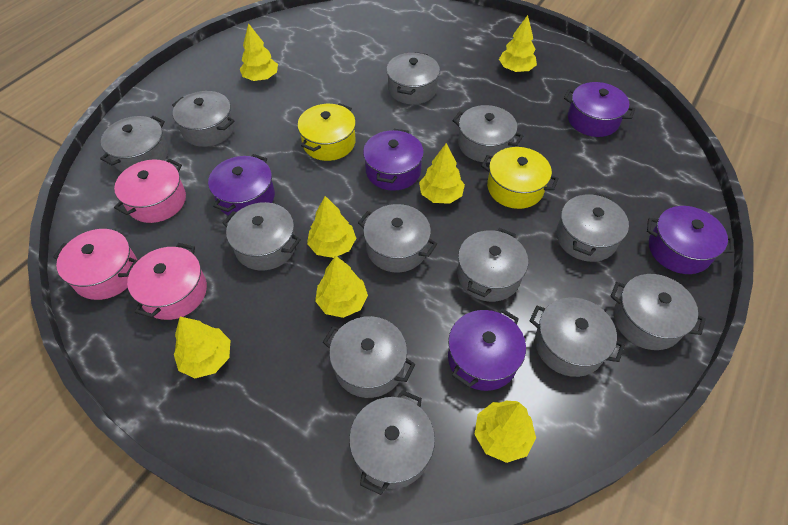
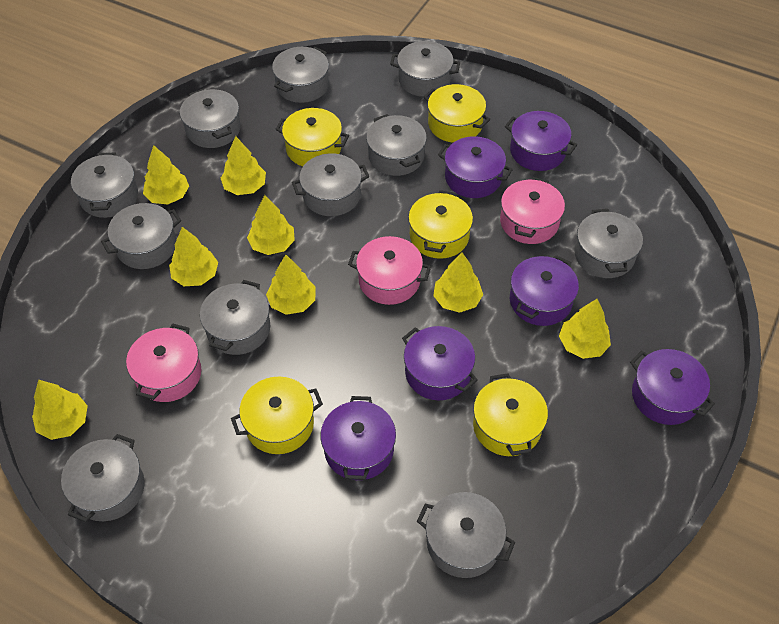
grey pot: 12 -> 11
purple pot: 5 -> 6
yellow pot: 2 -> 5
yellow tree: 7 -> 8

